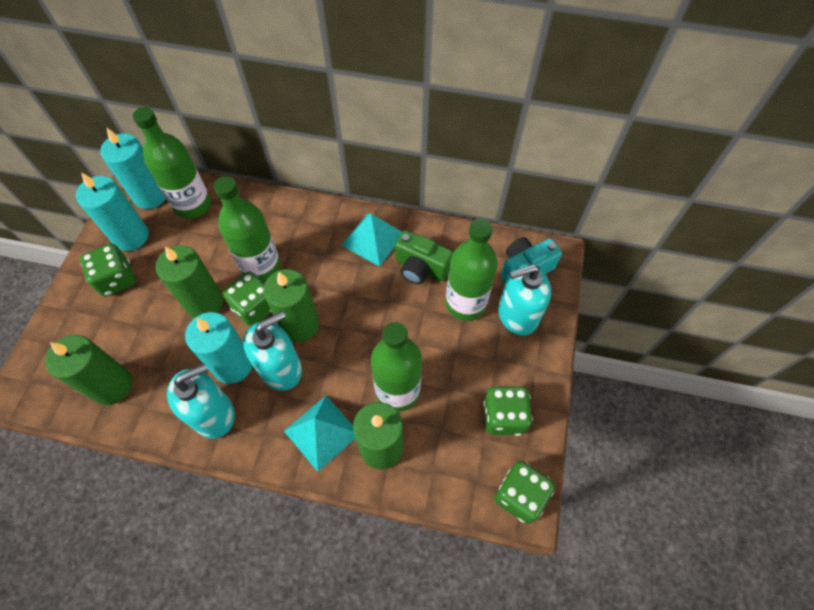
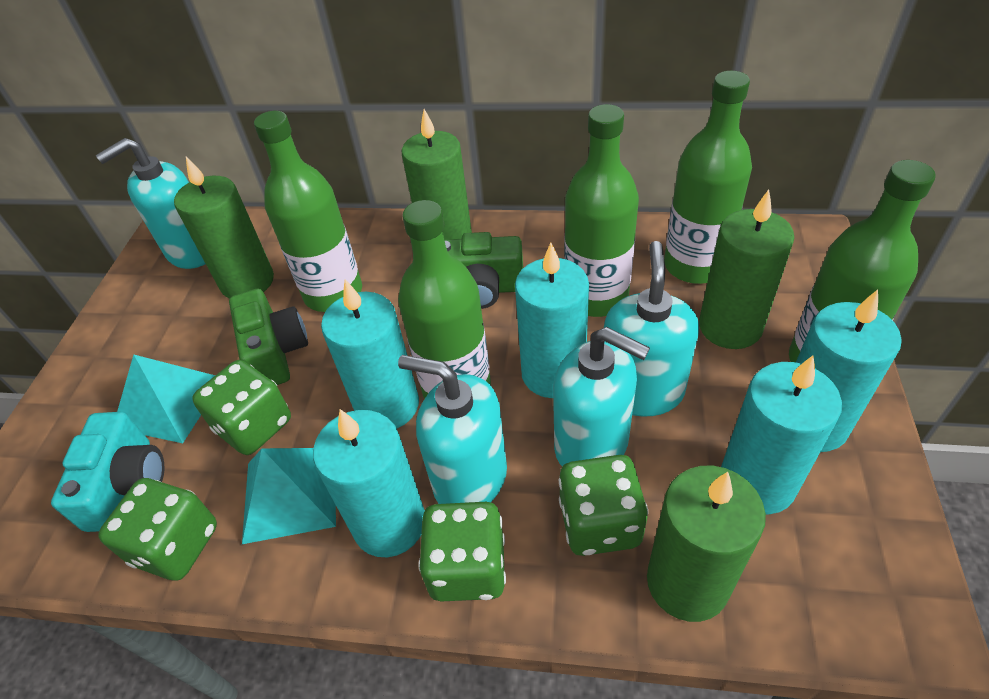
green bottle: 4 -> 5
green camera: 1 -> 2
turquoise candle: 3 -> 5
turquoise soap dispenser: 3 -> 4

